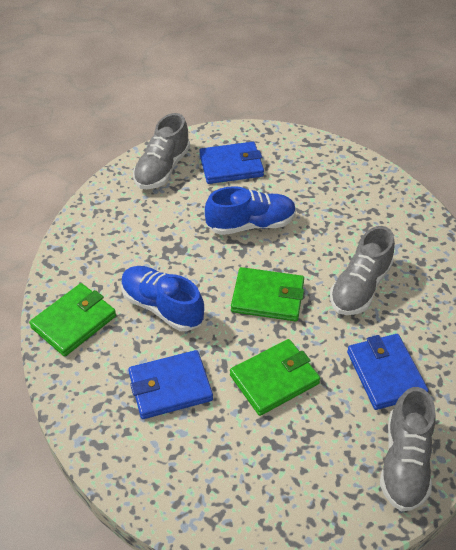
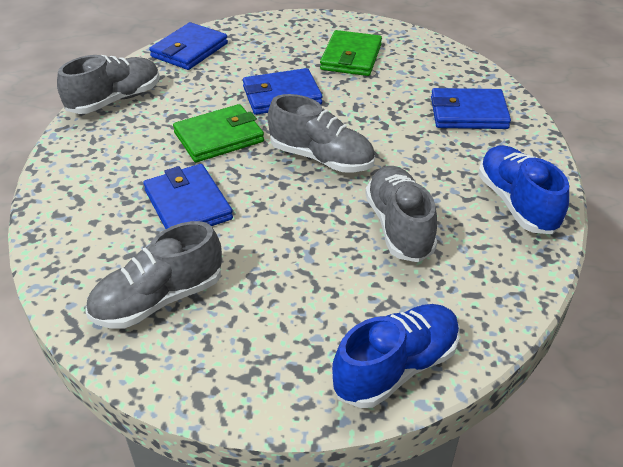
blue wallet: 3 -> 4
green wallet: 3 -> 2
grey shoe: 3 -> 4

